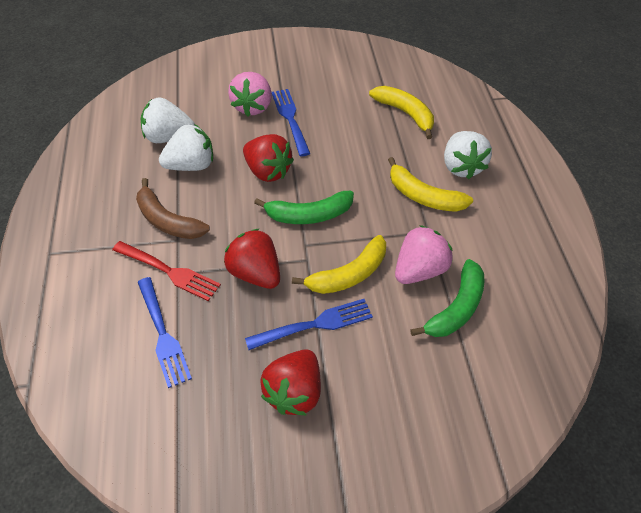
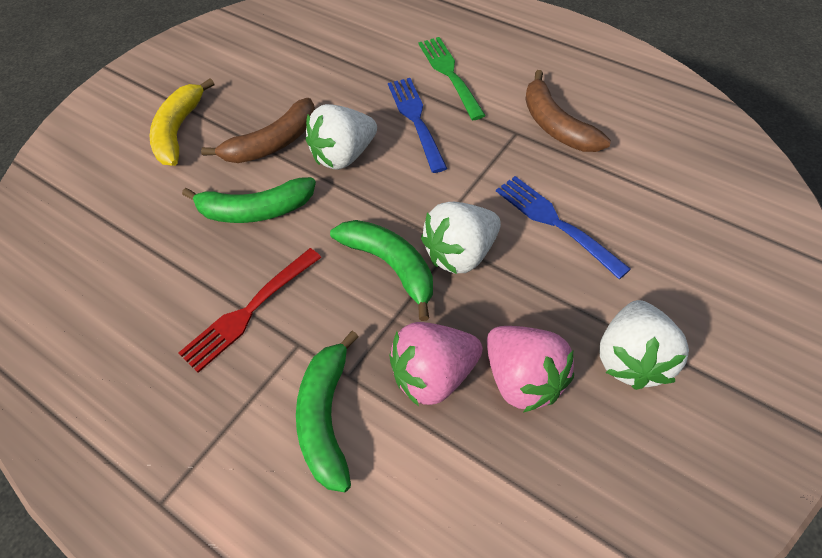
blue fork: 3 -> 2
brown banana: 1 -> 2
green banana: 2 -> 3
green fork: 0 -> 1
red strawberry: 3 -> 0
yellow banana: 3 -> 1

